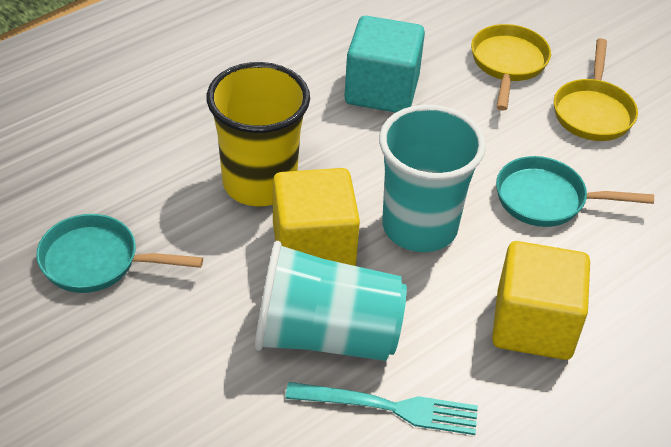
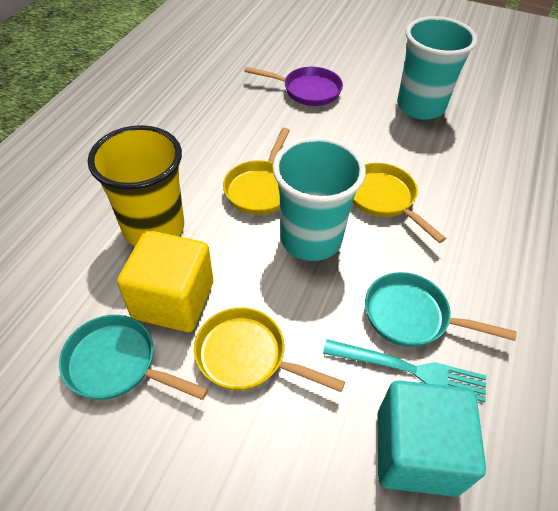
purple pan: 0 -> 1
yellow cube: 2 -> 1
yellow pan: 2 -> 3

